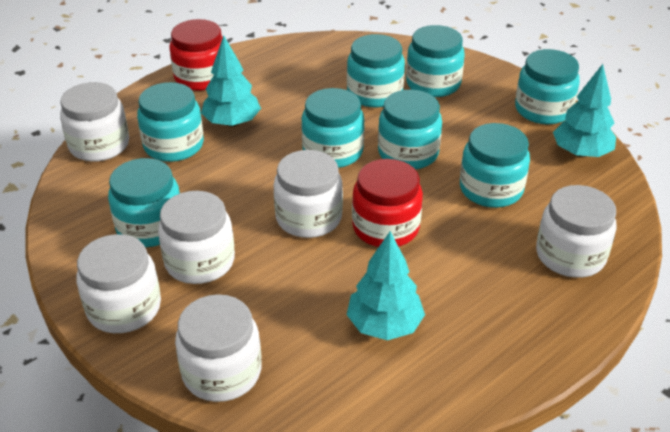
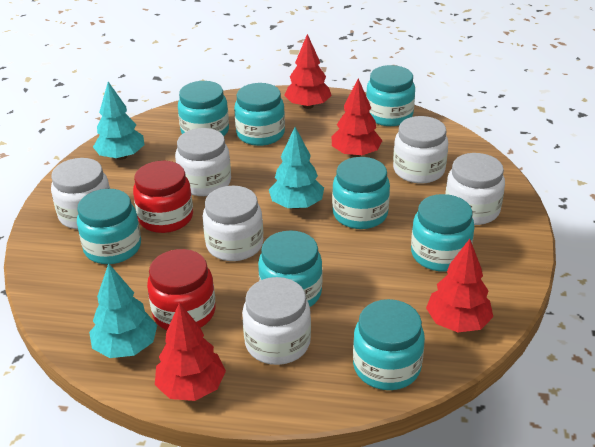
red tree: 0 -> 4

